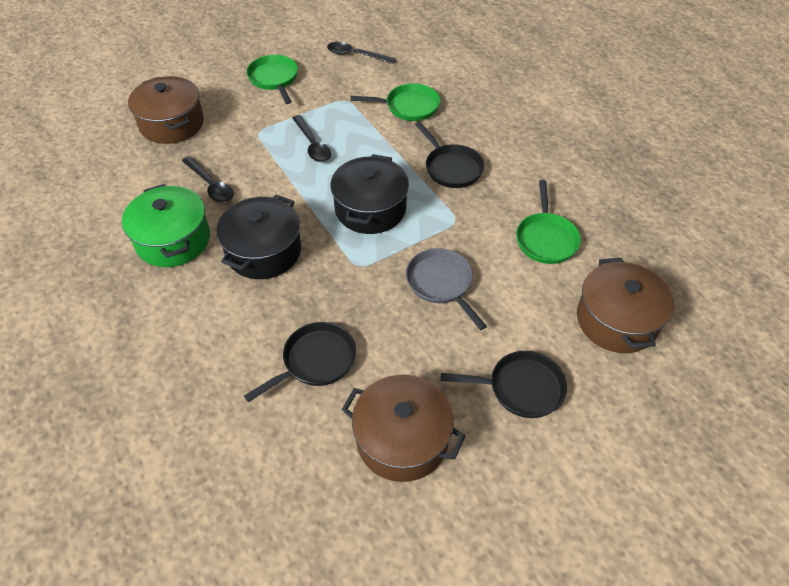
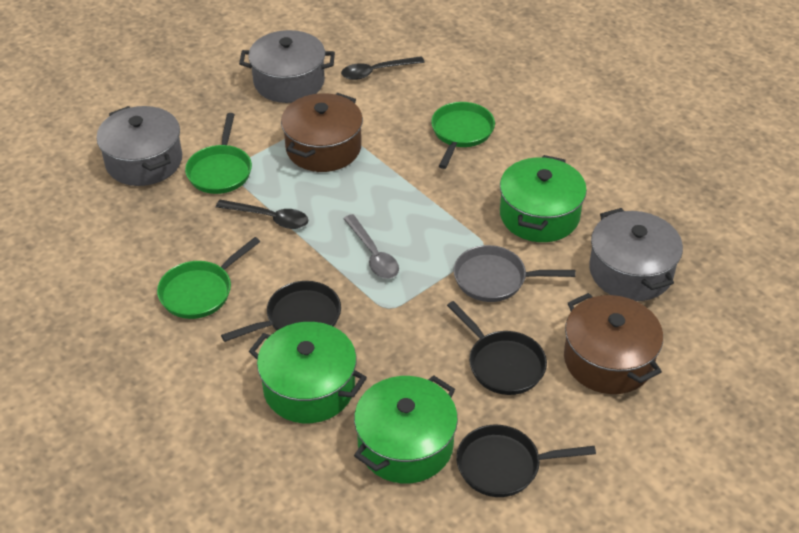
black pot: 2 -> 0
black spoon: 3 -> 2
brown pot: 3 -> 2
green pot: 1 -> 3
grey pot: 0 -> 3
grey spoon: 0 -> 1

